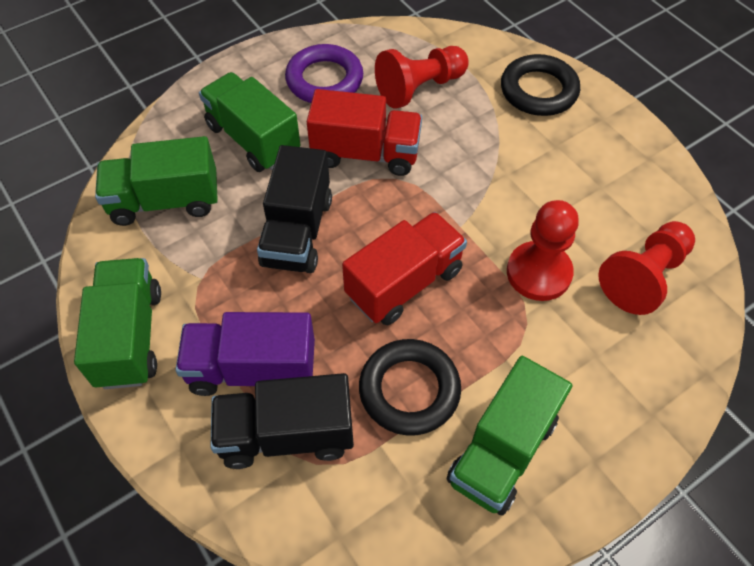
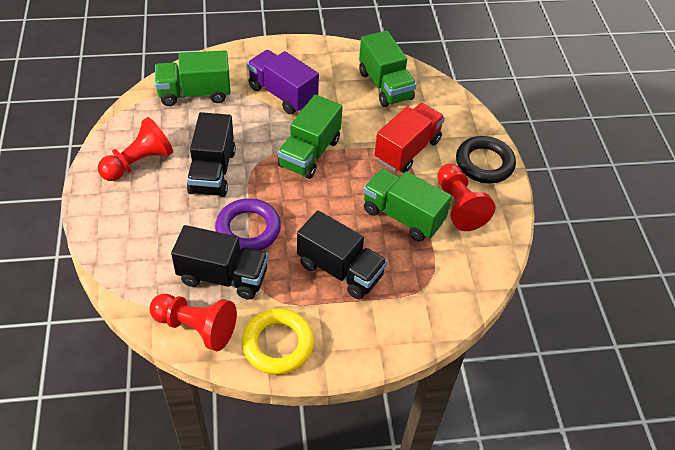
black ring: 2 -> 1
black truck: 2 -> 3
red truck: 2 -> 1
yellow ring: 0 -> 1

